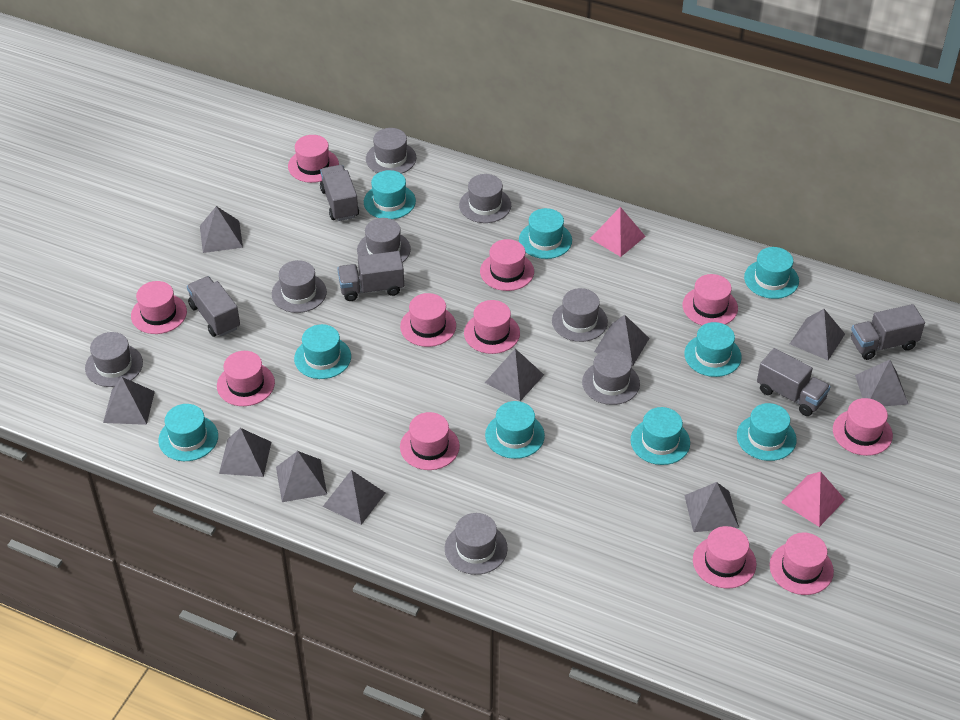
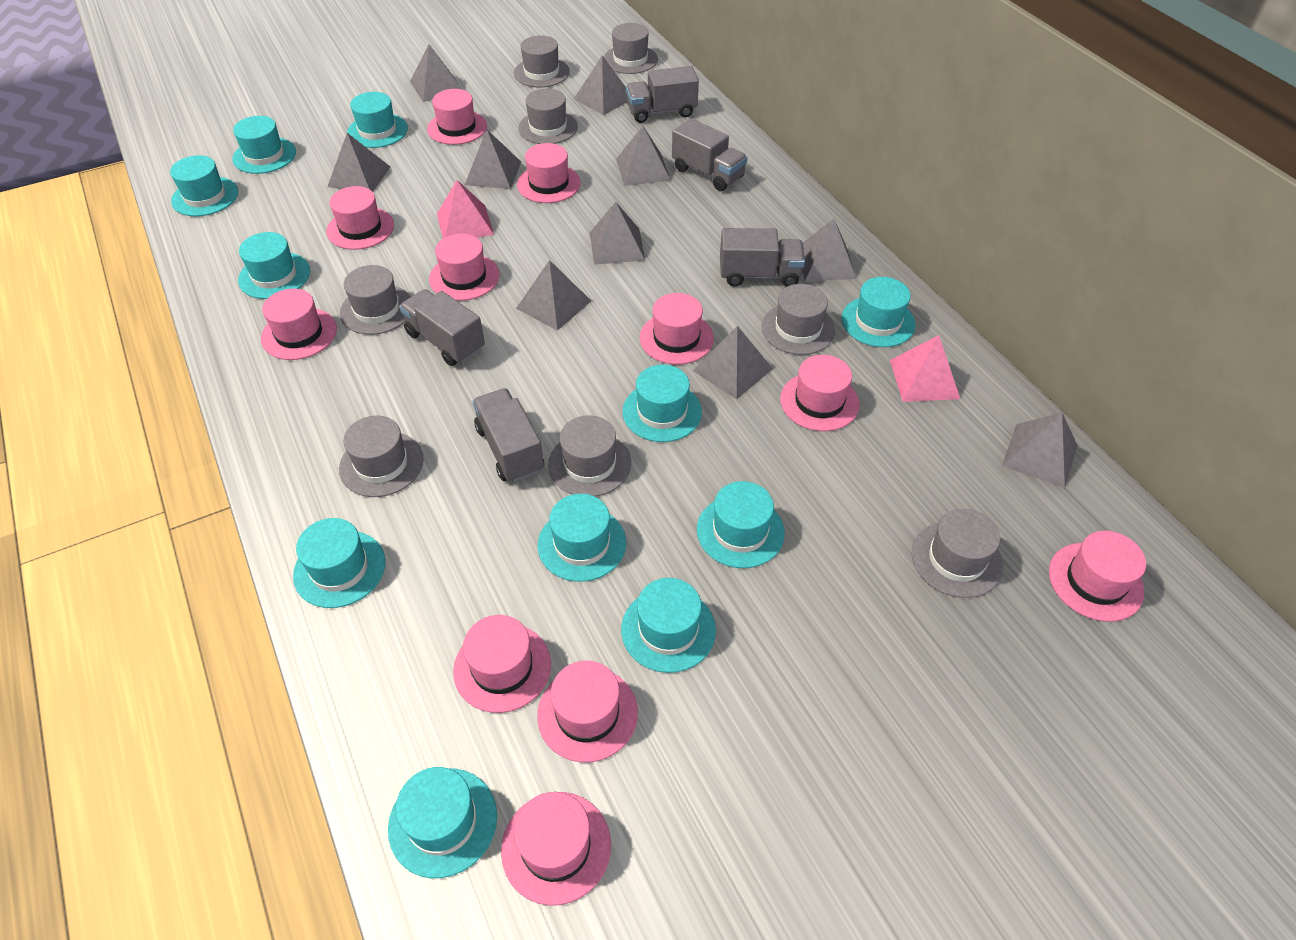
turquoise hat: 9 -> 11

